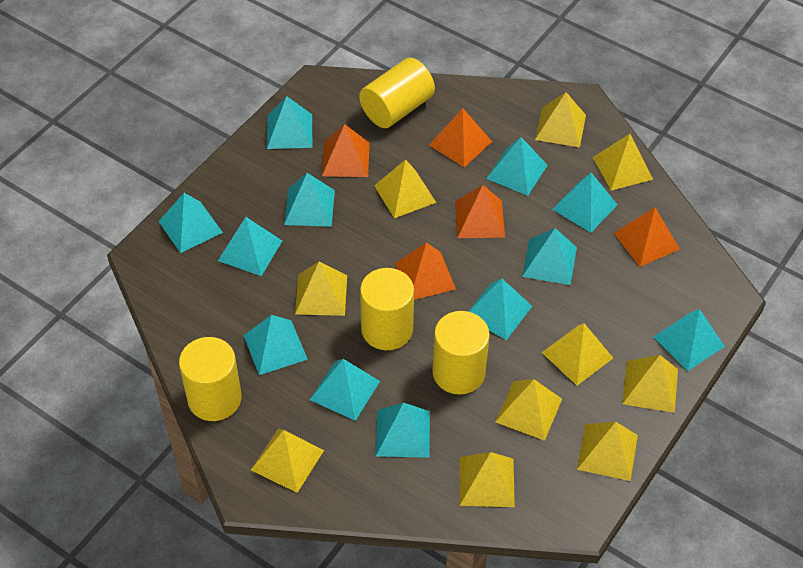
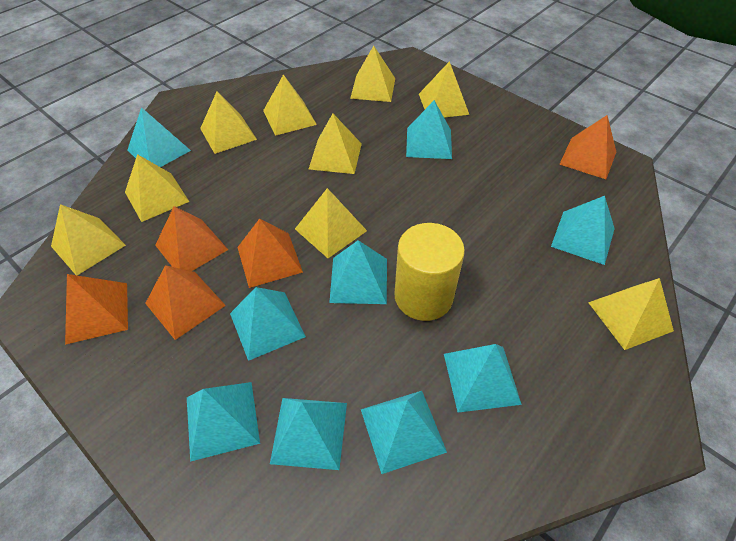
turquoise pyramid: 12 -> 9
yellow cylinder: 4 -> 1
yellow pyramid: 10 -> 9

